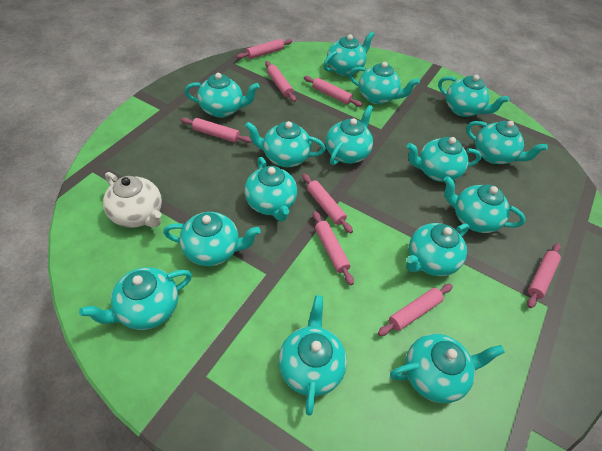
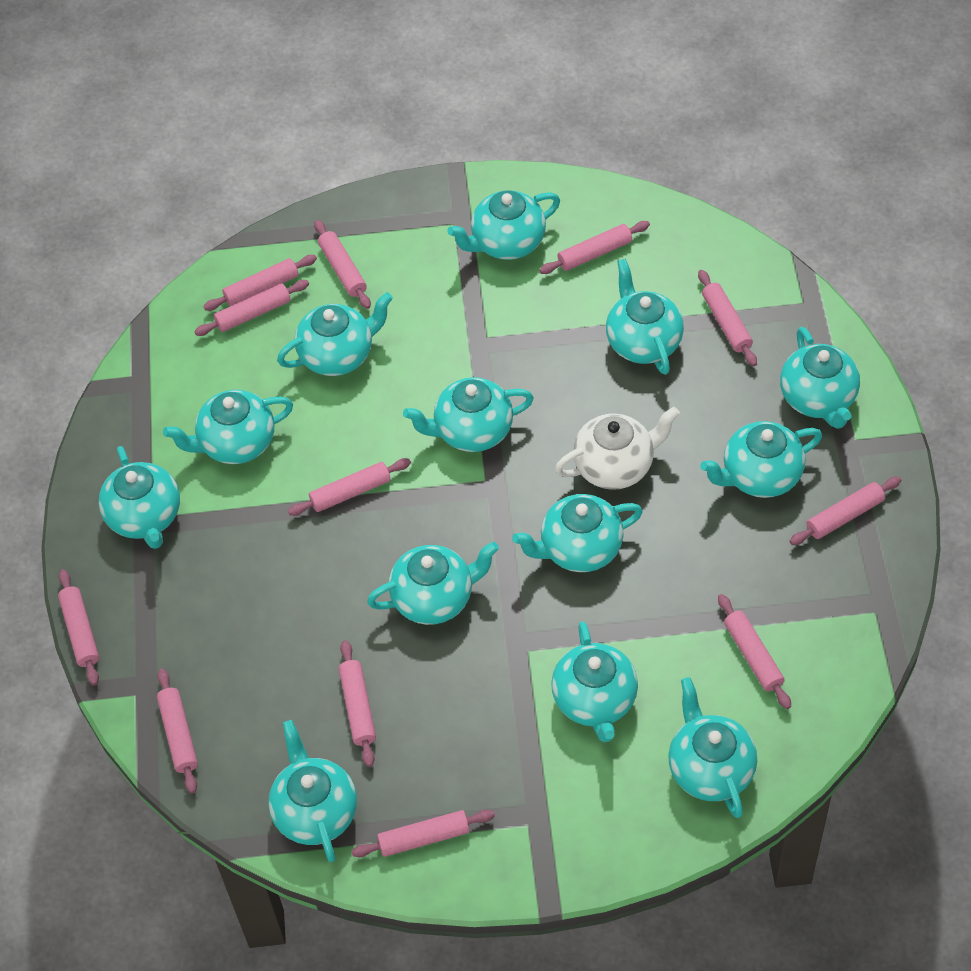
pink rolling pin: 8 -> 12
turquoise teapot: 15 -> 13

